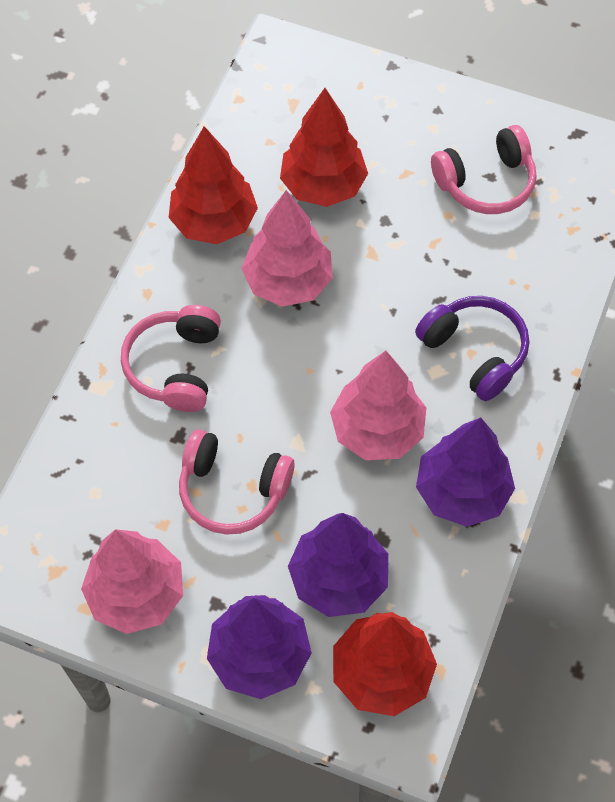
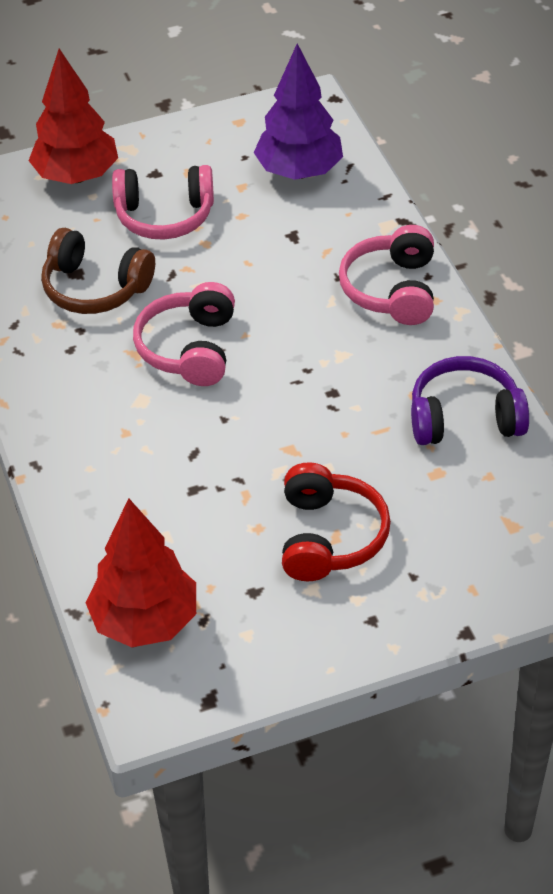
brown headphones: 0 -> 1
pink tree: 3 -> 0
purple tree: 3 -> 1
red headphones: 0 -> 1
red tree: 3 -> 2

